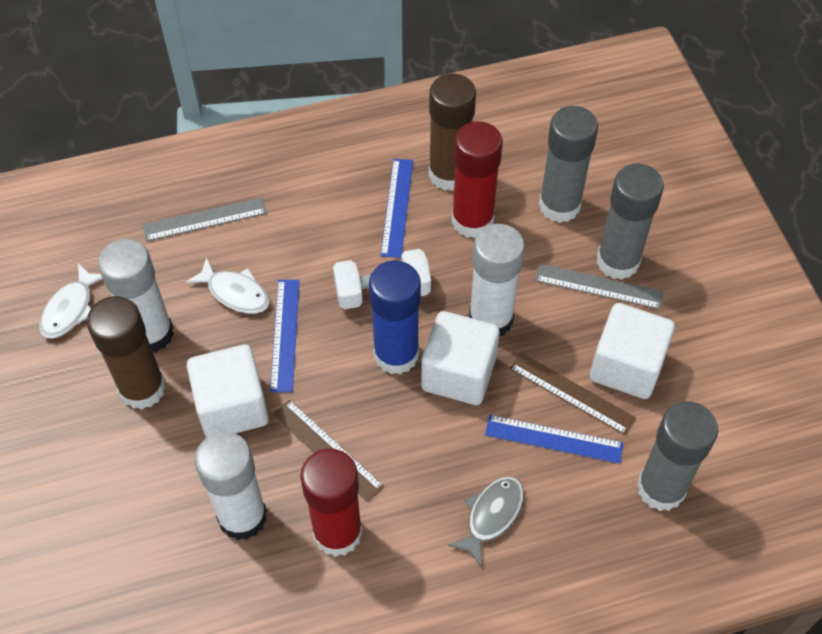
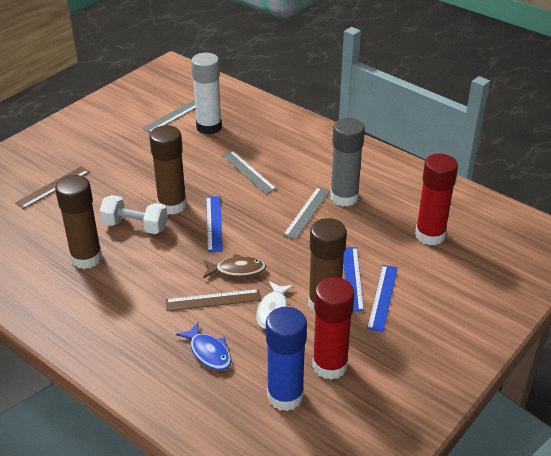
blue fish: 0 -> 1
brown fish: 0 -> 1
brown glue stick: 2 -> 3
grey fish: 1 -> 0
grey glue stick: 3 -> 1
grey ruler: 2 -> 3
white cube: 3 -> 0
white fish: 2 -> 1
white glue stick: 3 -> 1

